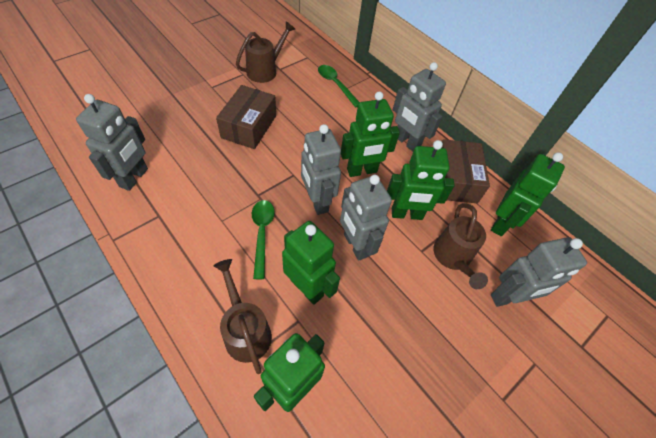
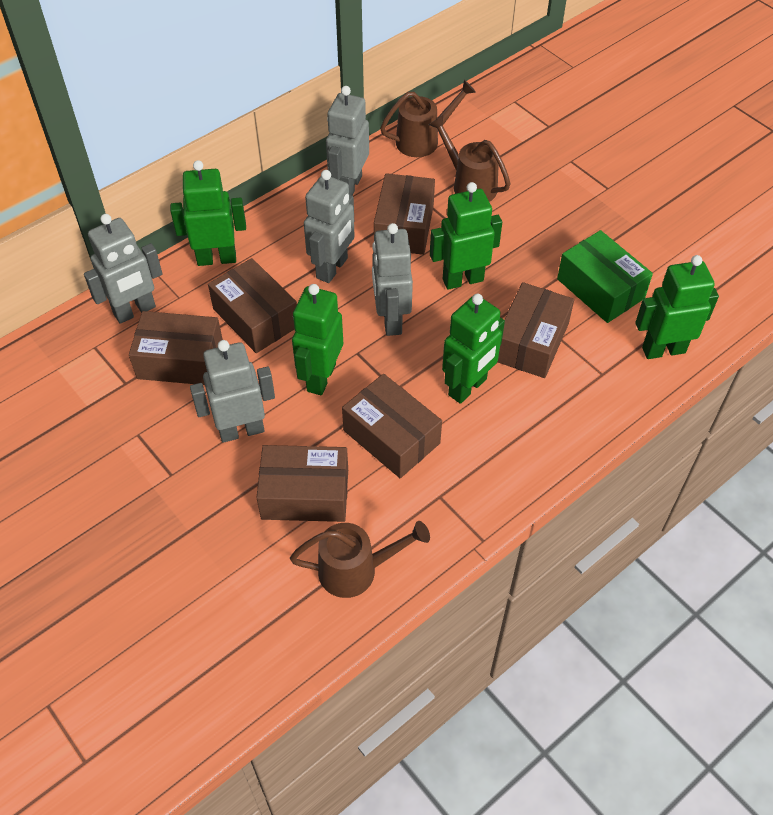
brown box: 2 -> 6
green box: 0 -> 1
green spoon: 2 -> 0

